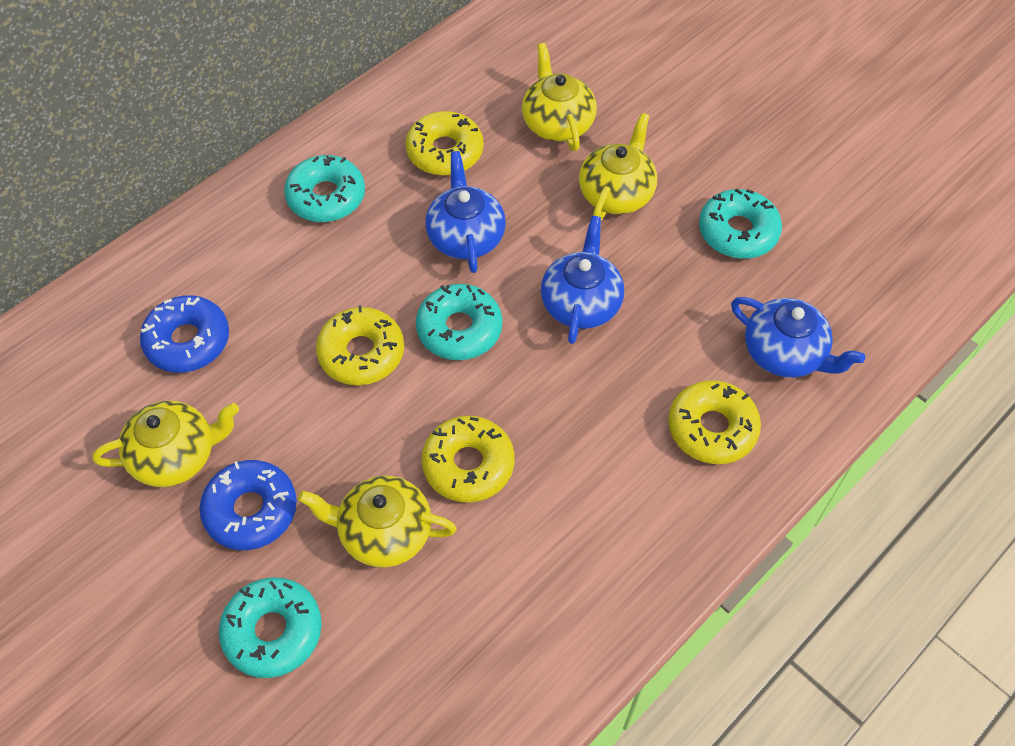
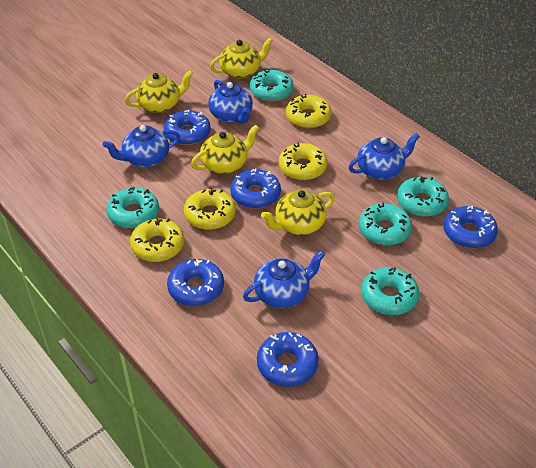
blue donut: 2 -> 5
blue teapot: 3 -> 4
turquoise donut: 4 -> 5

